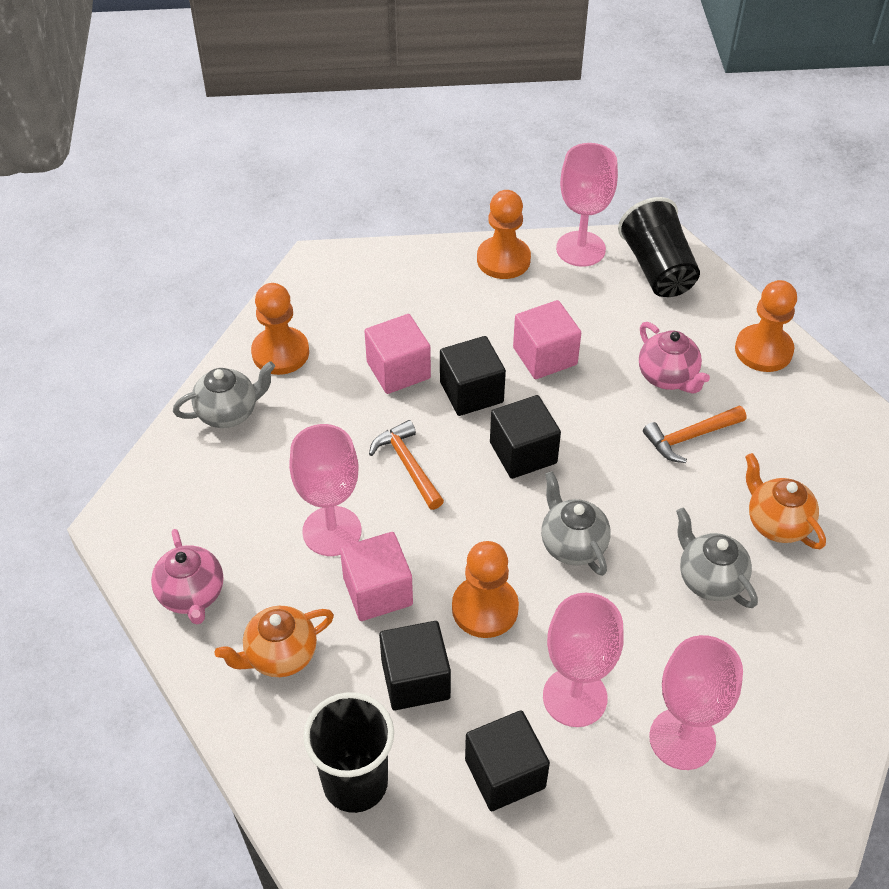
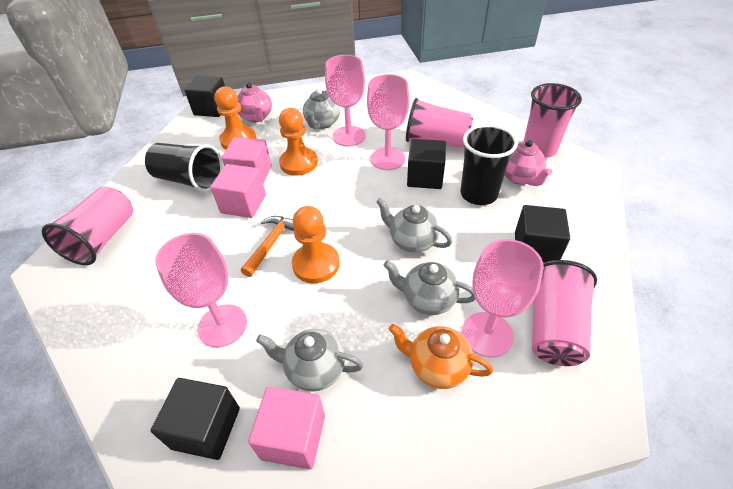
grey teapot: 3 -> 4
orange hammer: 2 -> 1
orange pawn: 4 -> 3
orange teapot: 2 -> 1
pink cup: 0 -> 4

